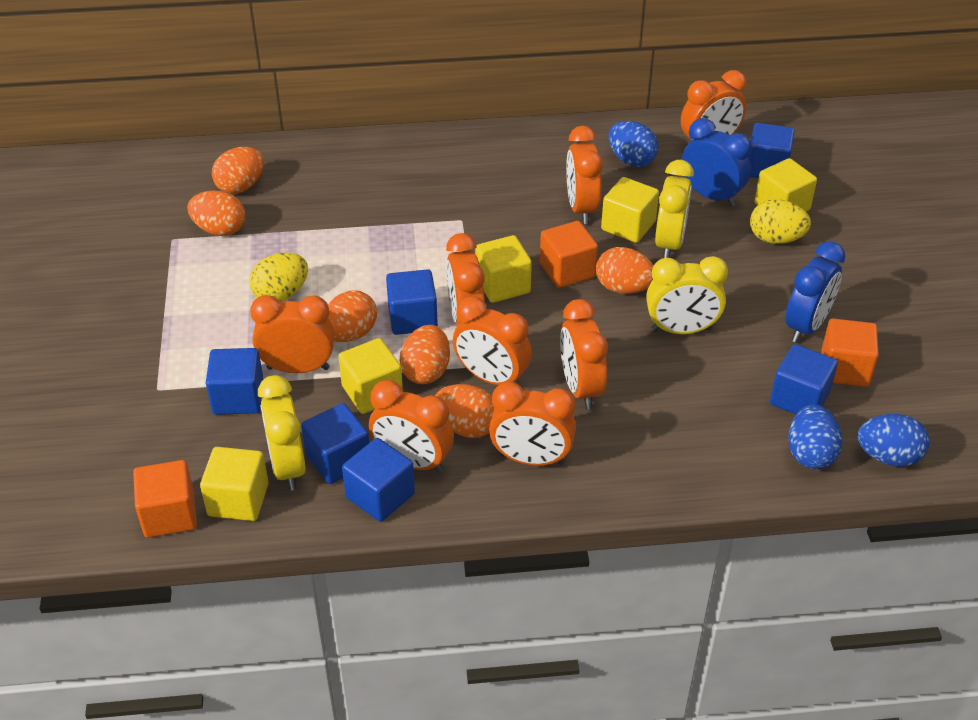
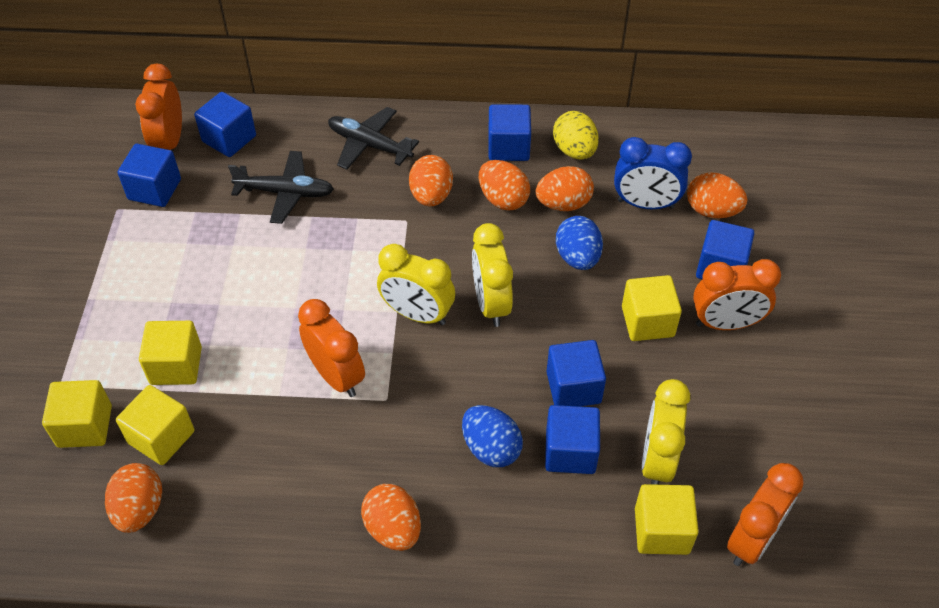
black plane: 0 -> 2
blue clock: 2 -> 1
blue egg: 3 -> 2
orange clock: 8 -> 4
orange cube: 3 -> 0
yellow egg: 2 -> 1

